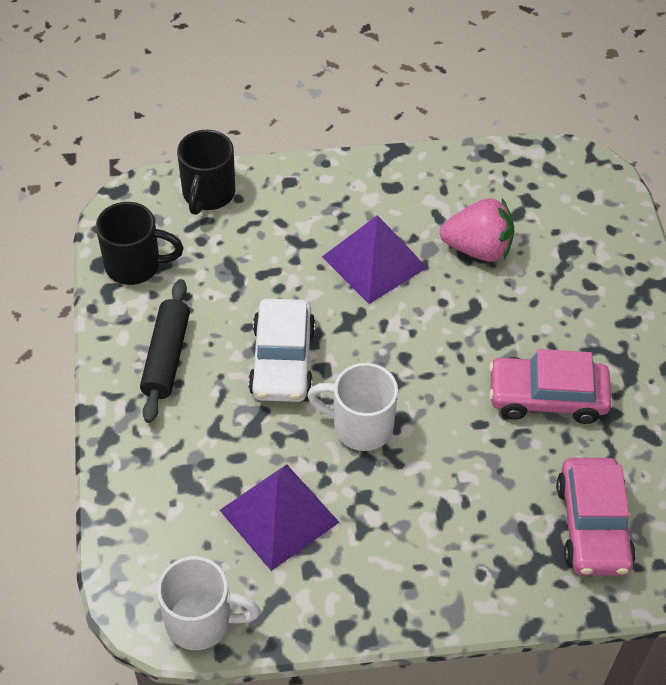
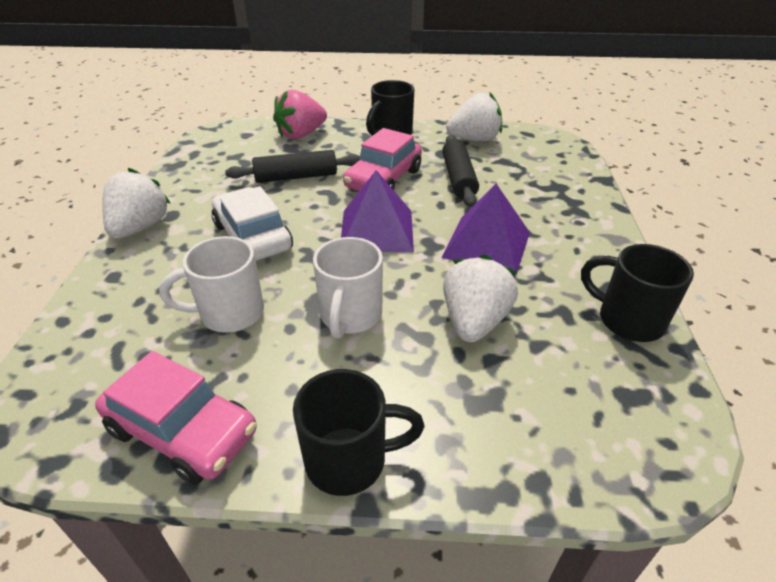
black mug: 2 -> 3
black rolling pin: 1 -> 2
white strawberry: 0 -> 3

